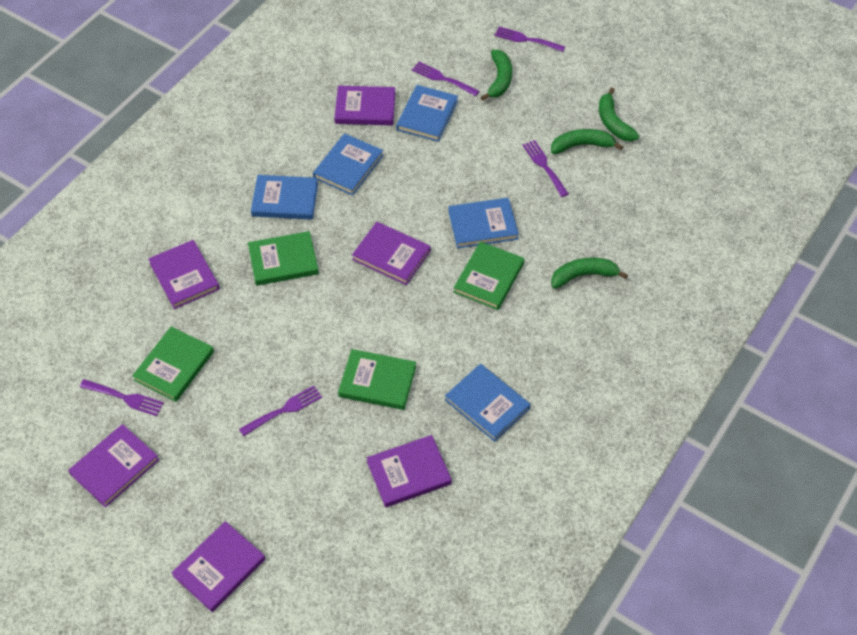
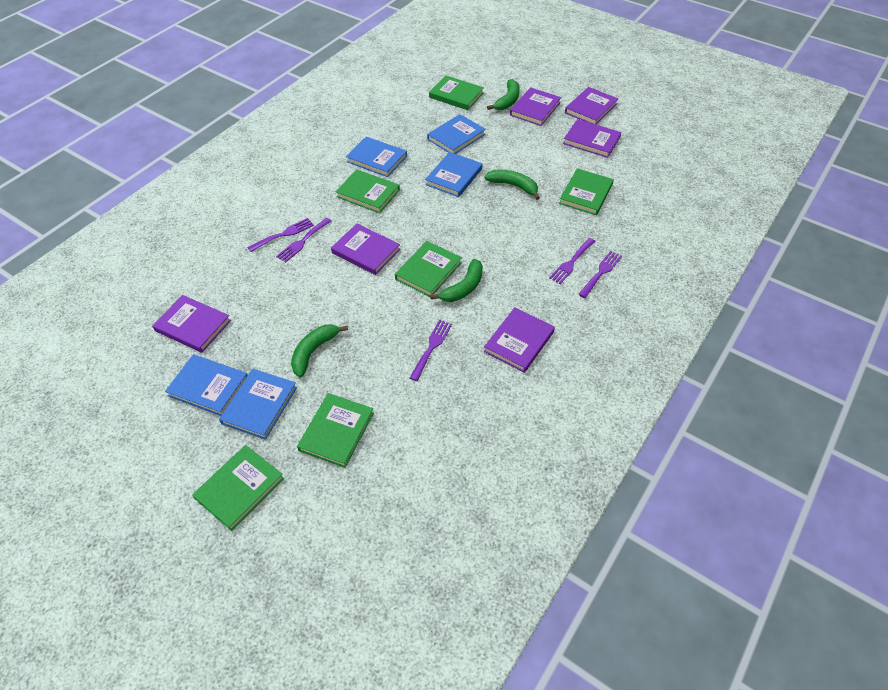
green book: 4 -> 6

